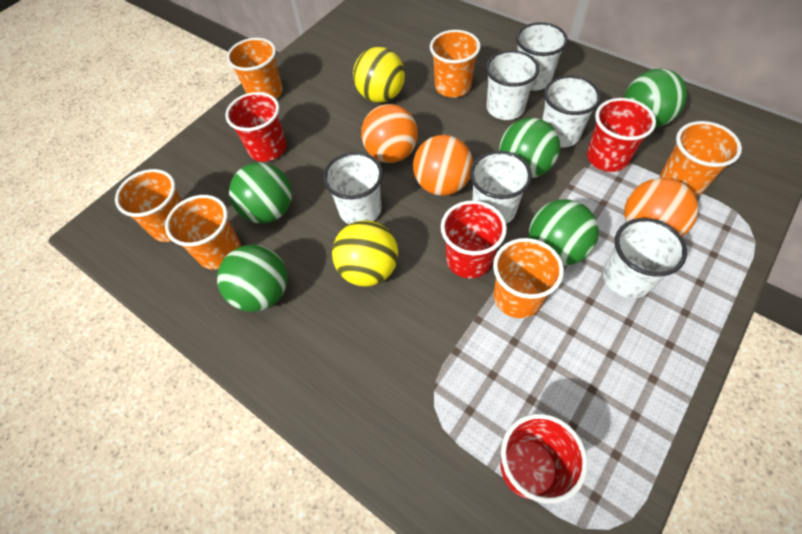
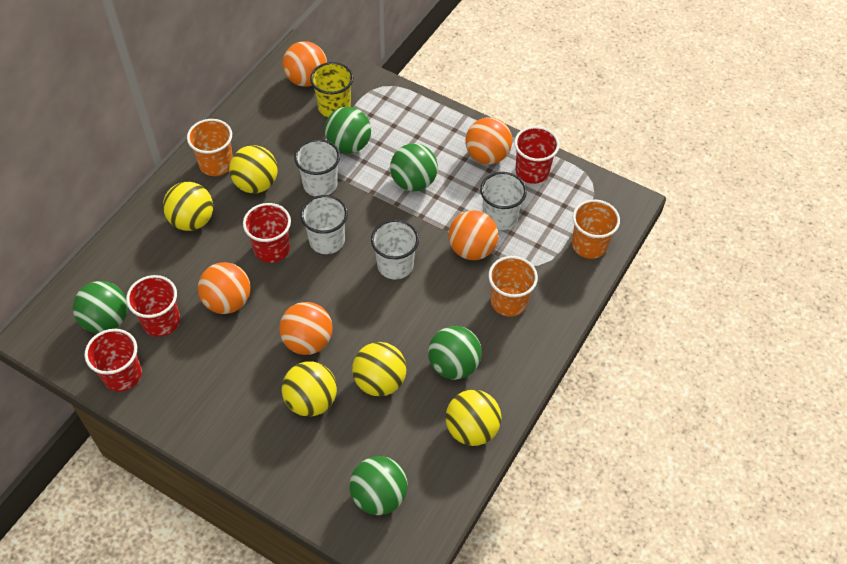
orange ball: 3 -> 5
orange cup: 6 -> 3
white cup: 6 -> 4
yellow ball: 2 -> 5
yellow cup: 0 -> 1

